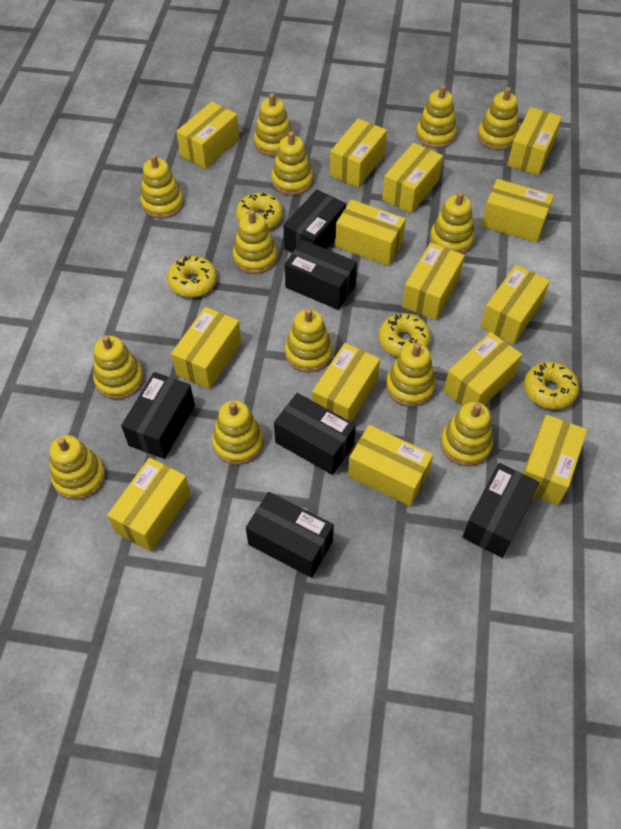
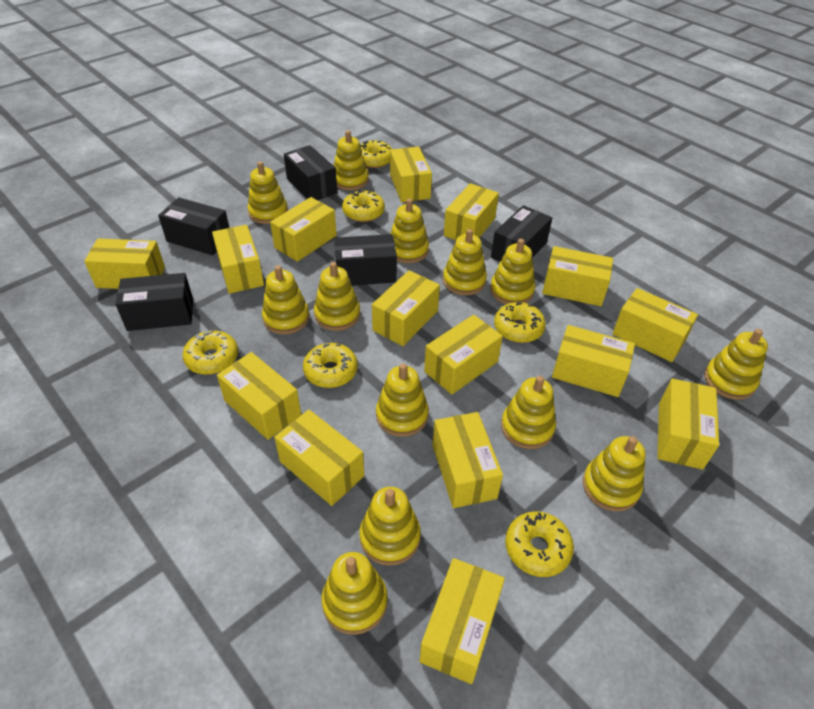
black box: 6 -> 5
yellow box: 14 -> 15
yellow donut: 4 -> 6

